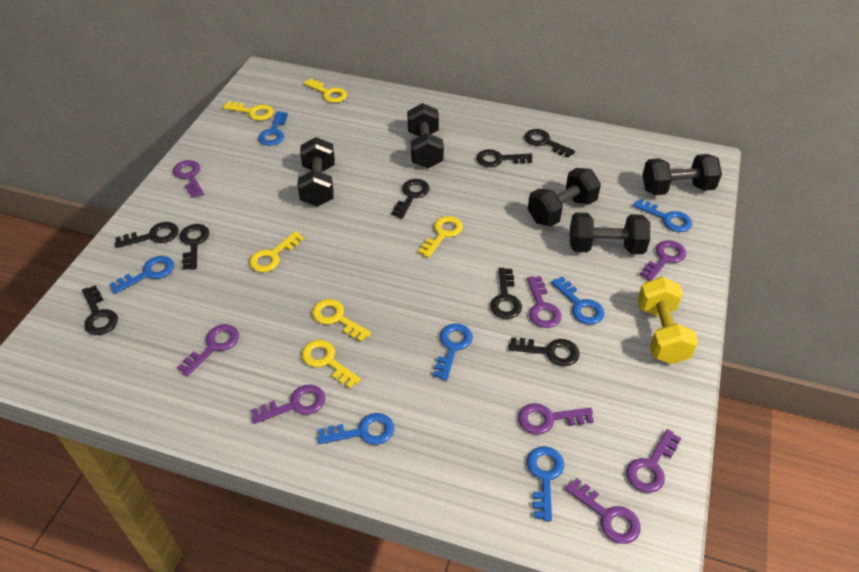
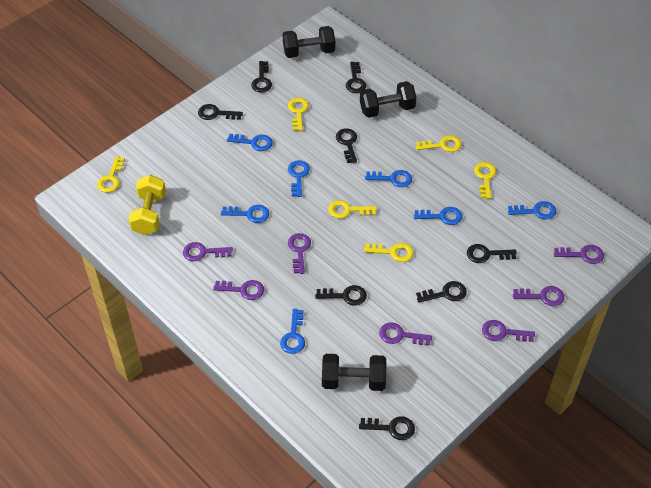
black dumbbell: 5 -> 3
purple key: 8 -> 7

